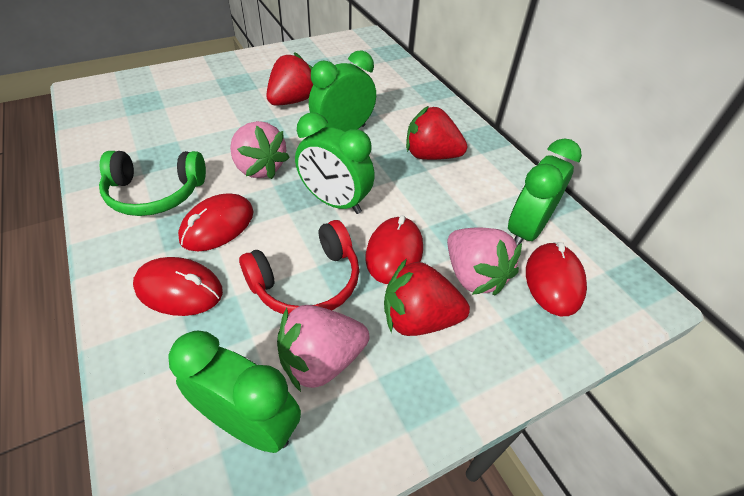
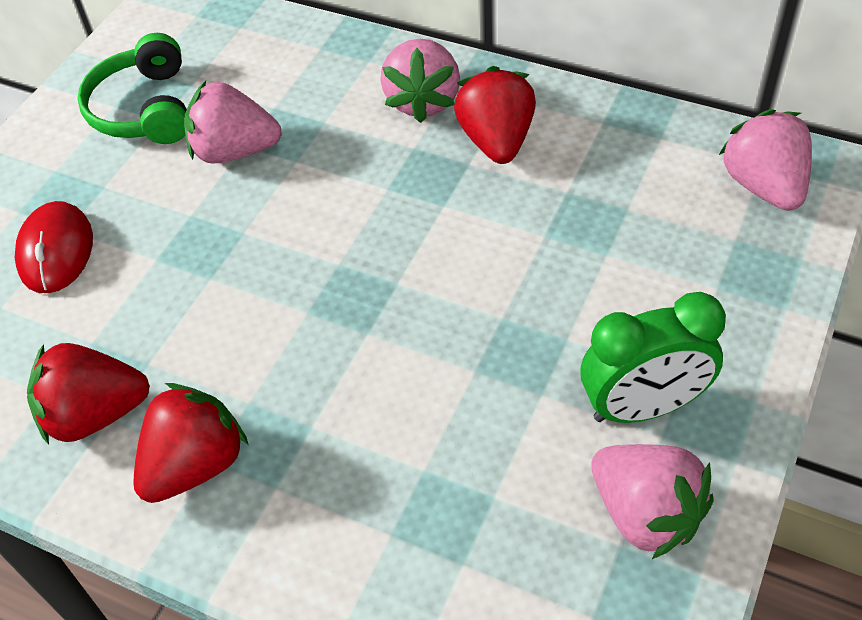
green clock: 4 -> 1
pink strawberry: 3 -> 4
red headphones: 1 -> 0
red mouse: 4 -> 1

